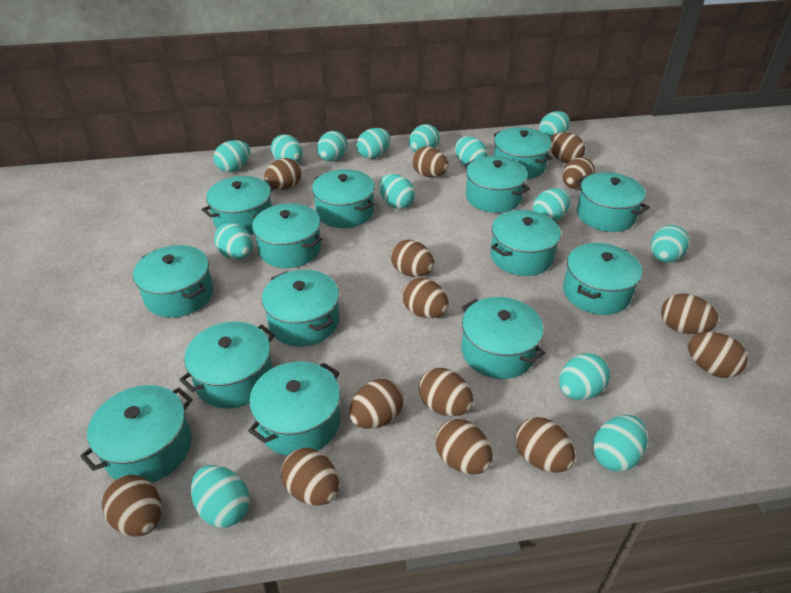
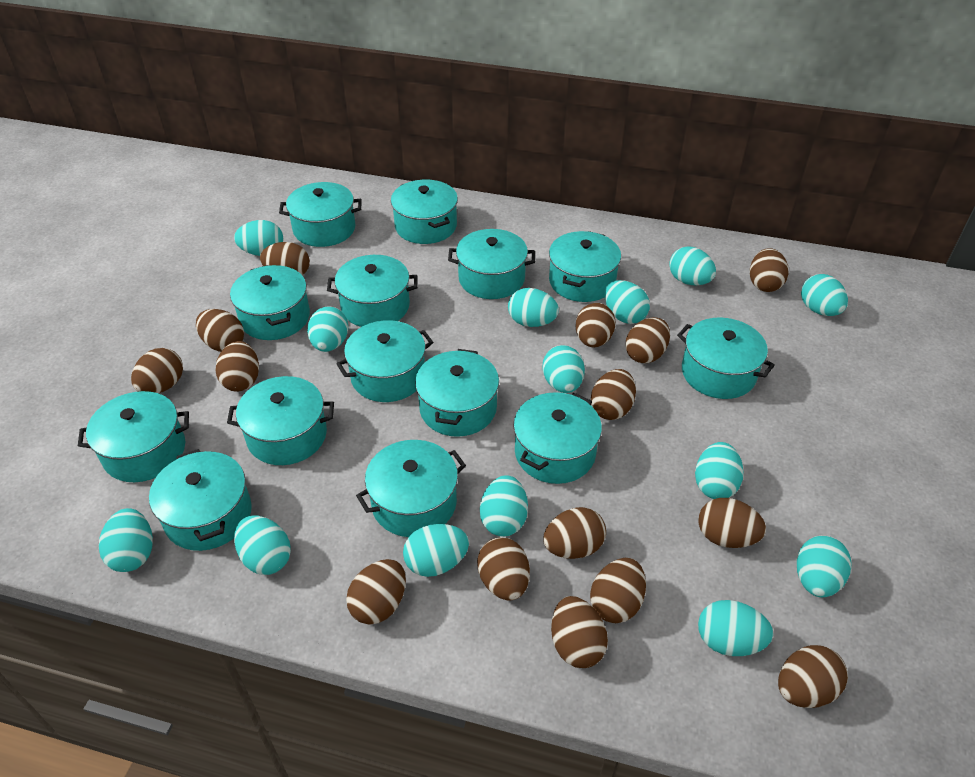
brown egg: 14 -> 15

